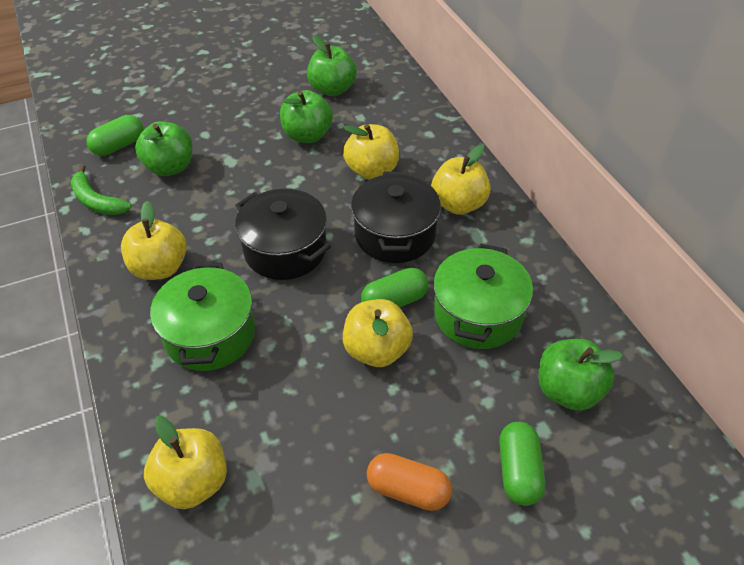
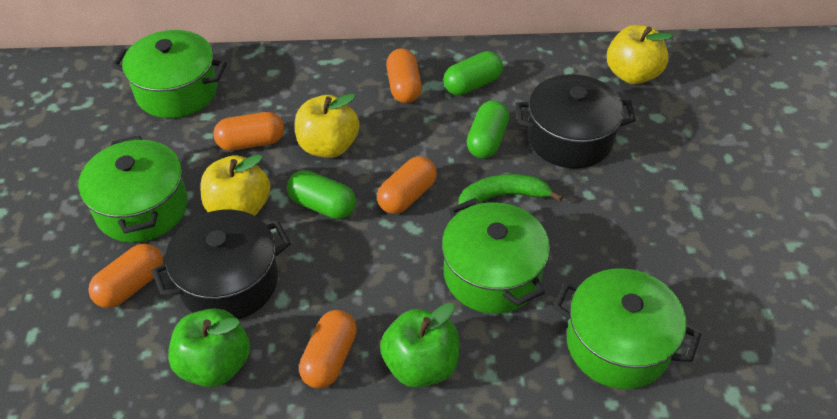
green apple: 4 -> 2
green pot: 2 -> 4
orange capsule: 1 -> 5
yellow apple: 5 -> 3

